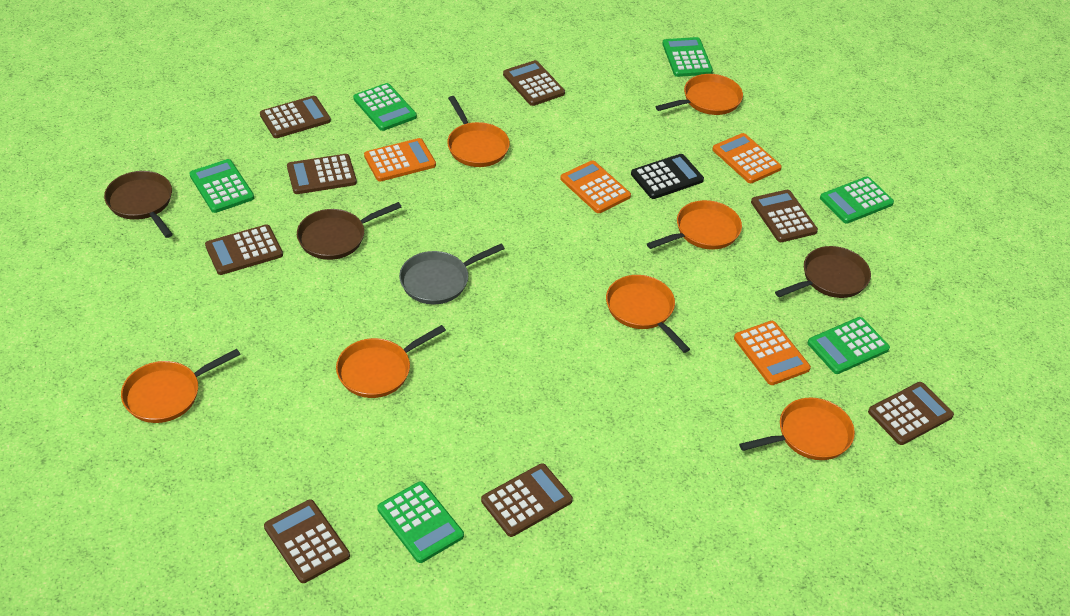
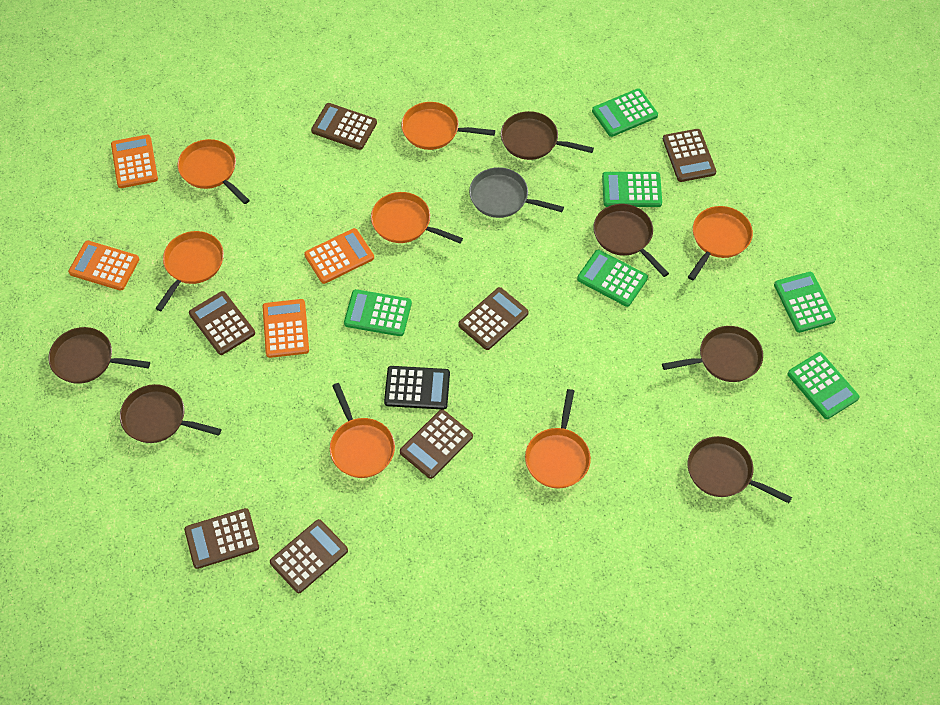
brown calculator: 8 -> 7
brown pan: 3 -> 6

